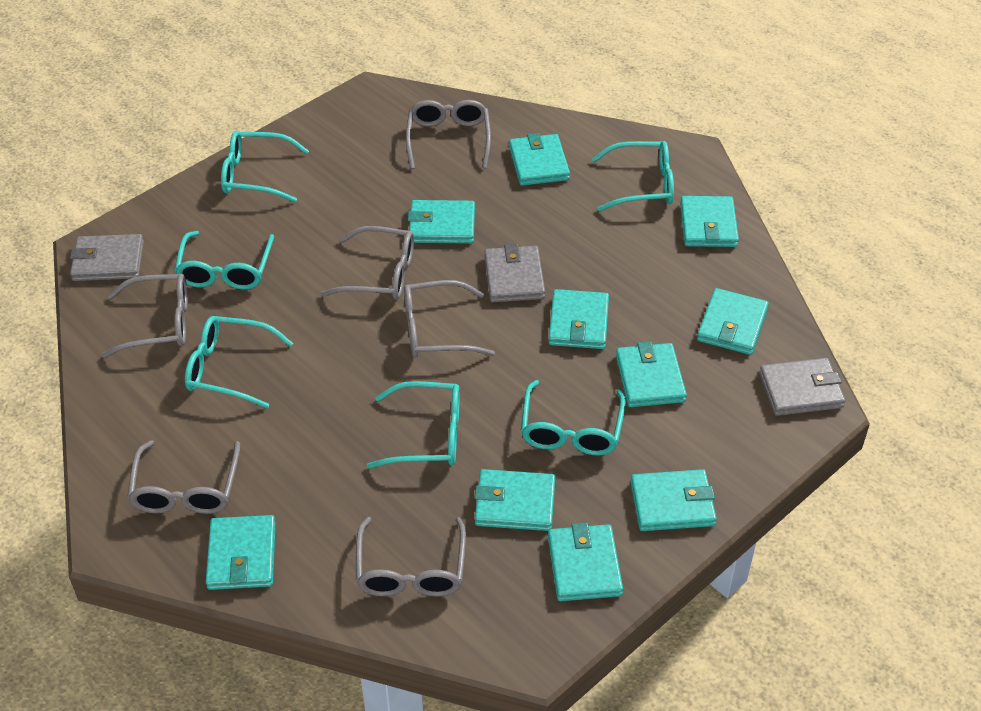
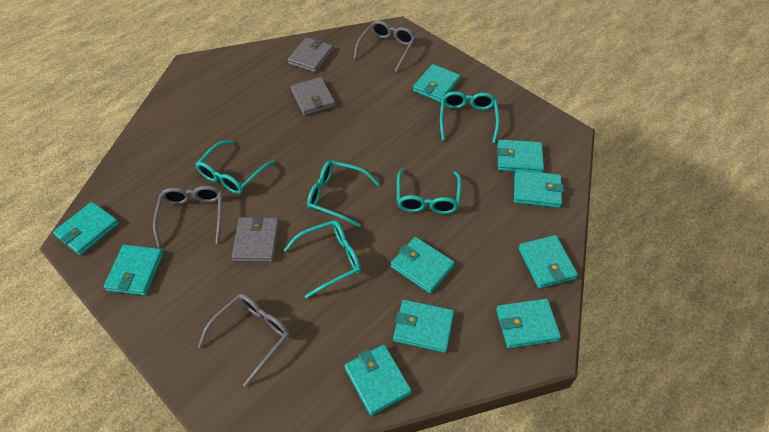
grey glasses: 6 -> 3
turquoise glasses: 6 -> 5

